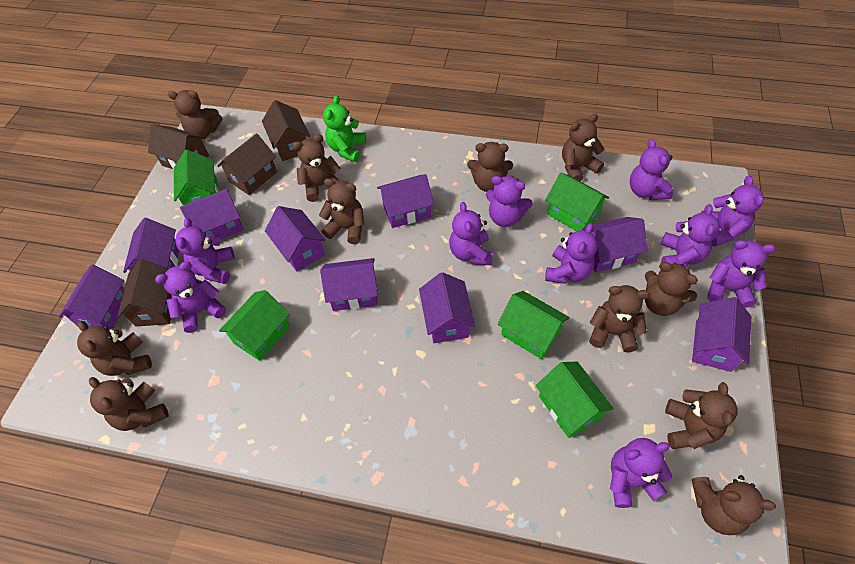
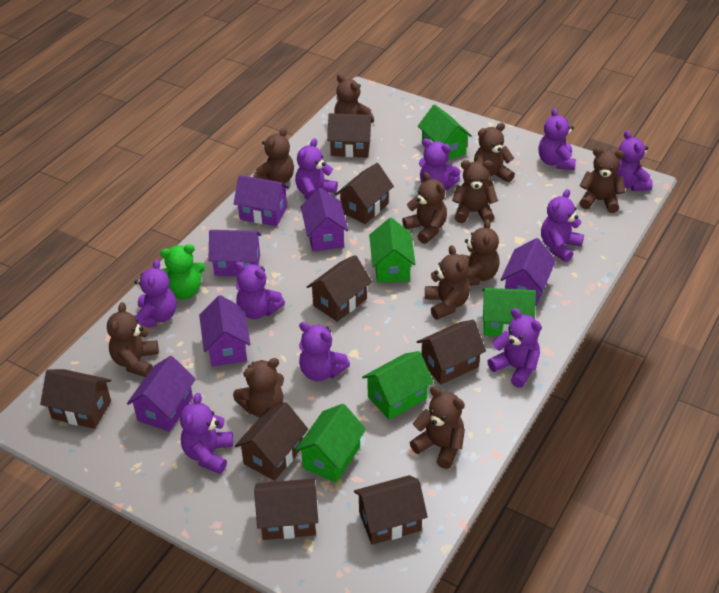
brown house: 4 -> 8
purple house: 9 -> 6

